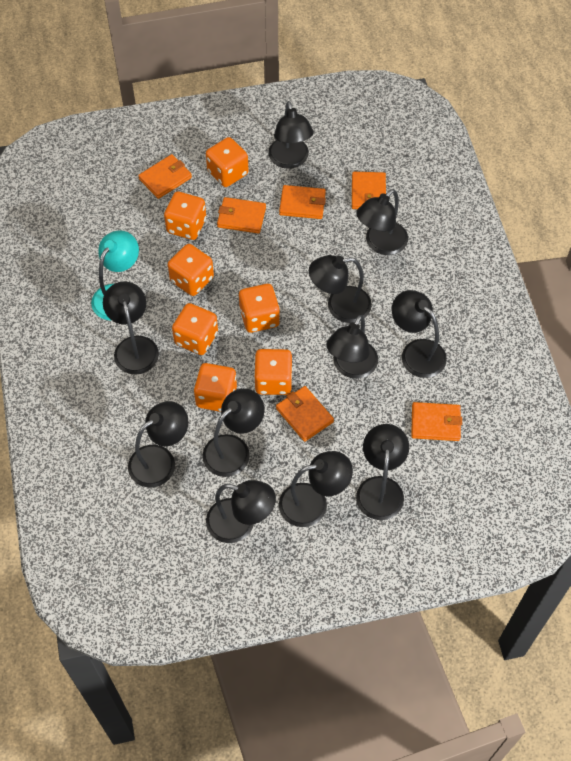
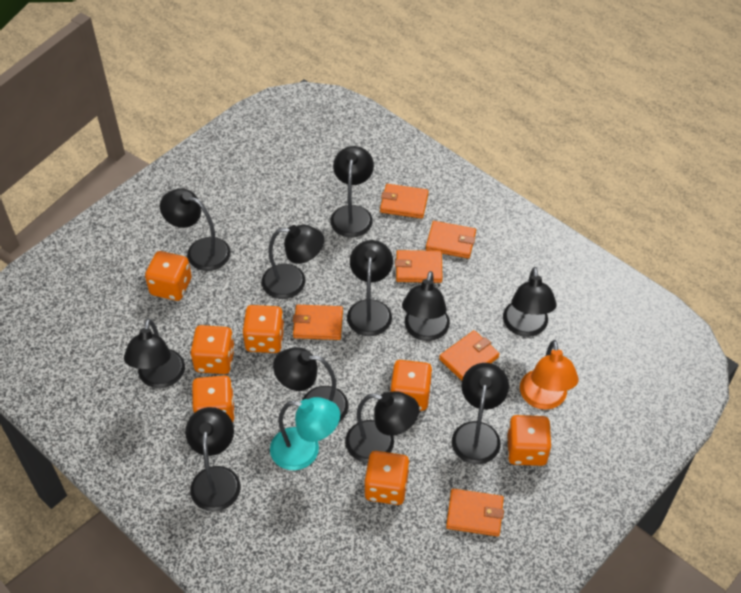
orange lamp: 0 -> 1

